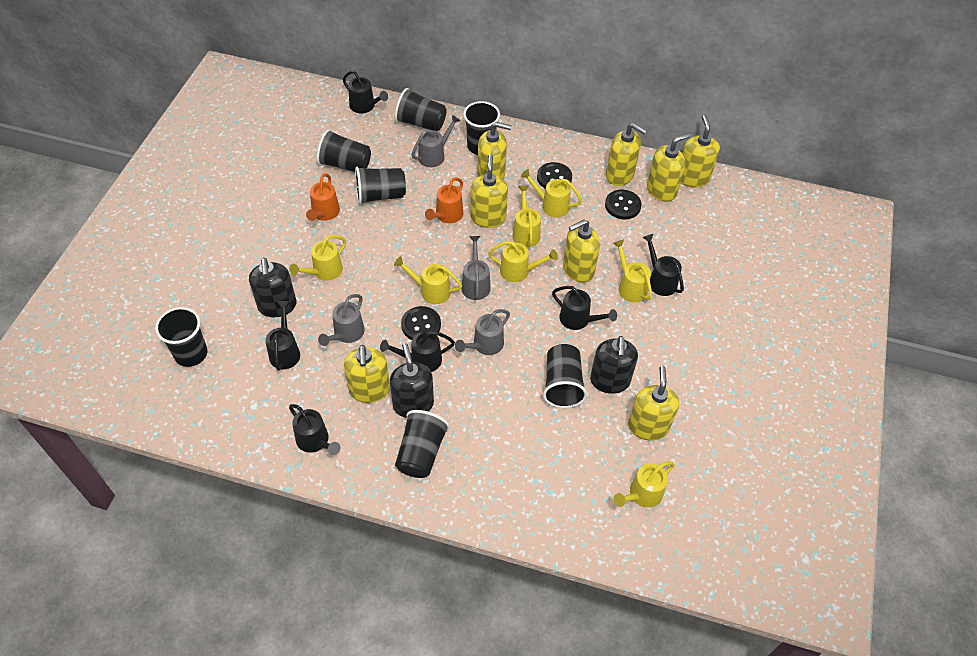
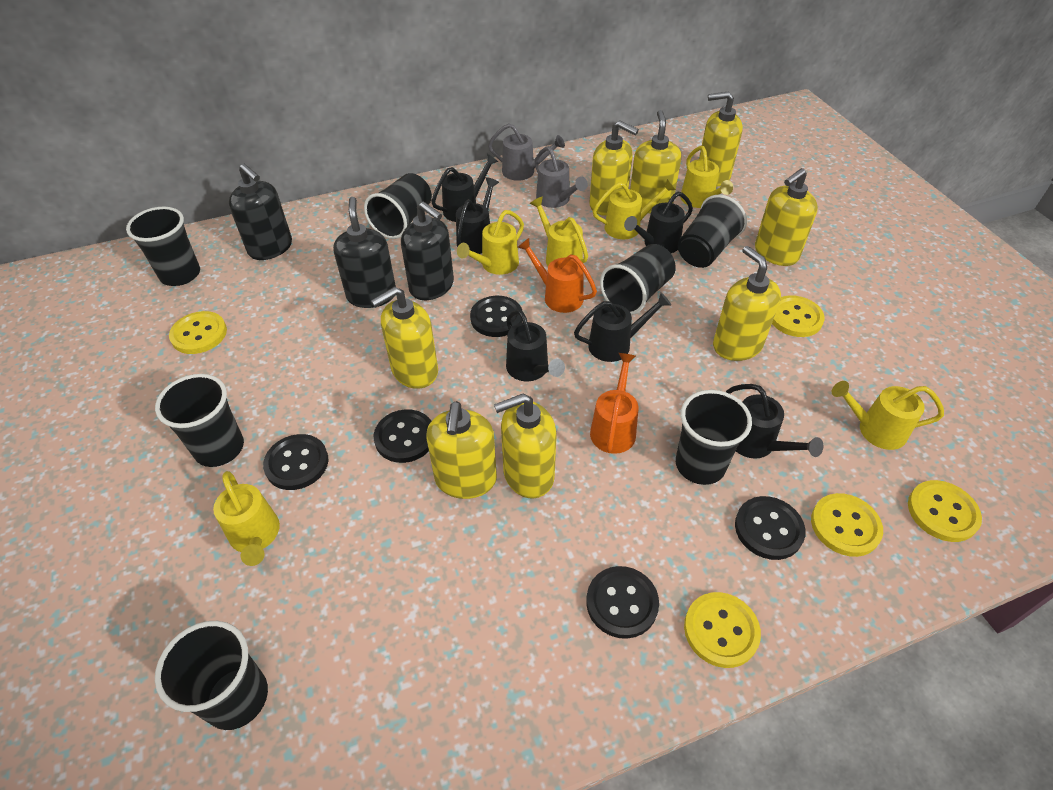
black button: 3 -> 5
grey watering can: 4 -> 2
yellow button: 0 -> 5
yellow watering can: 7 -> 6

